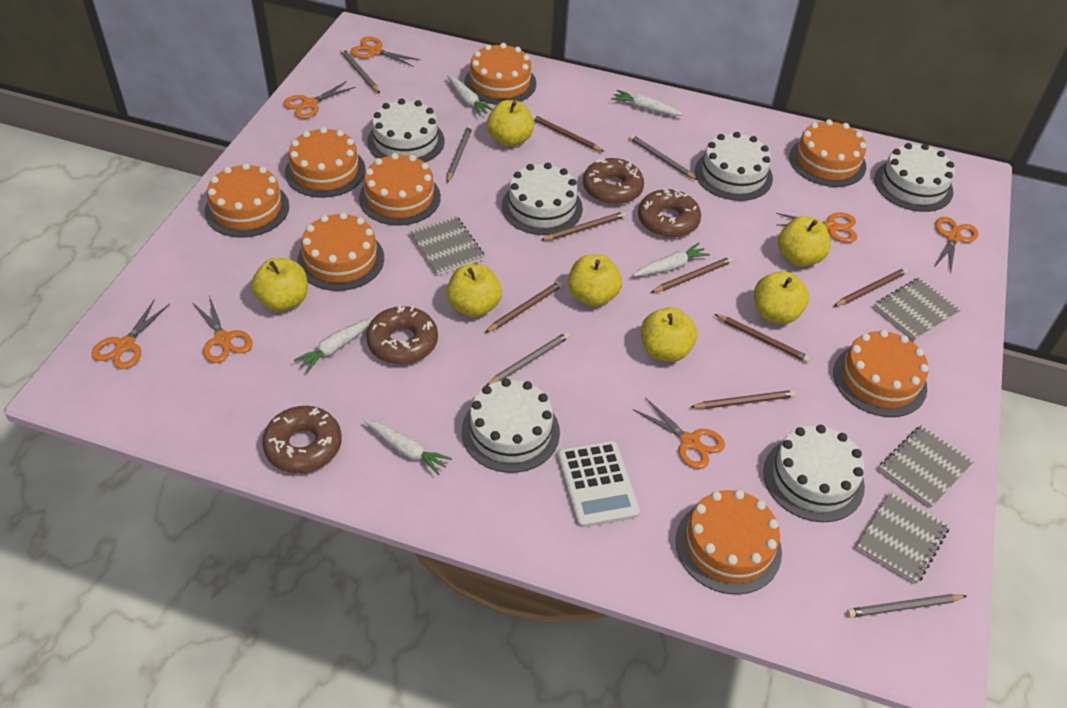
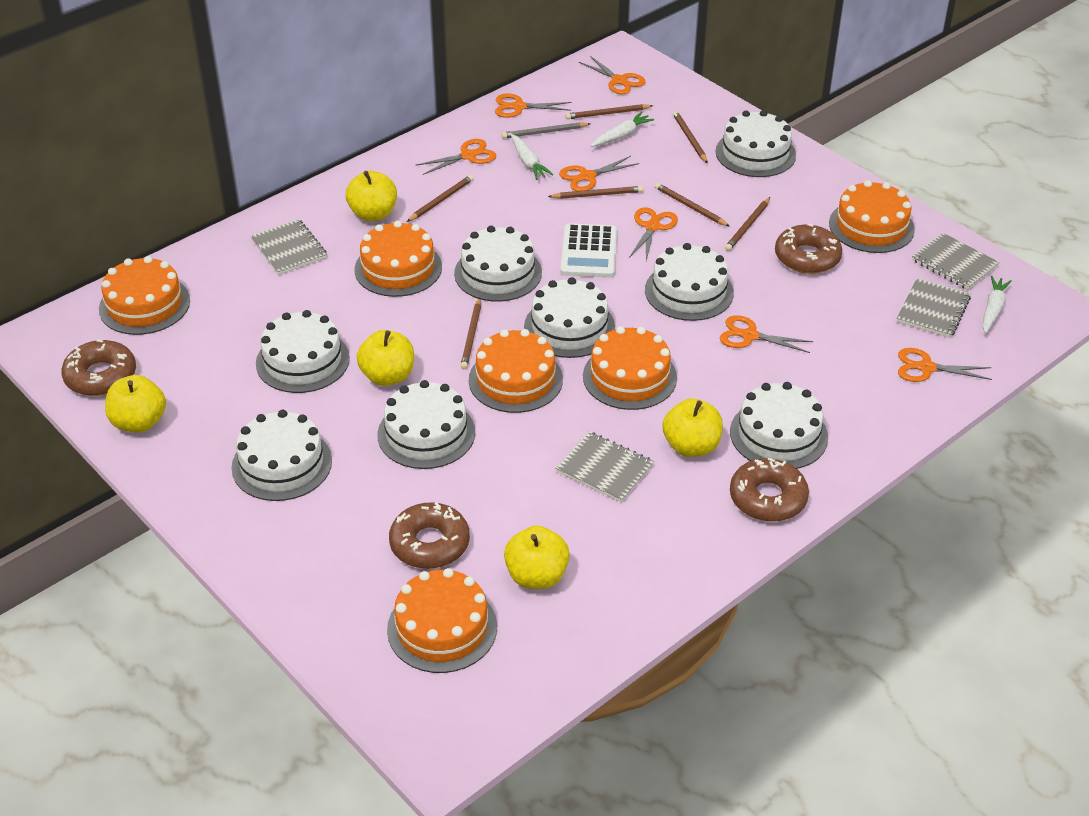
grey pencil: 5 -> 1
orange cake: 8 -> 6
white cake: 6 -> 8
white carrot: 5 -> 3
yellow apple: 7 -> 5

